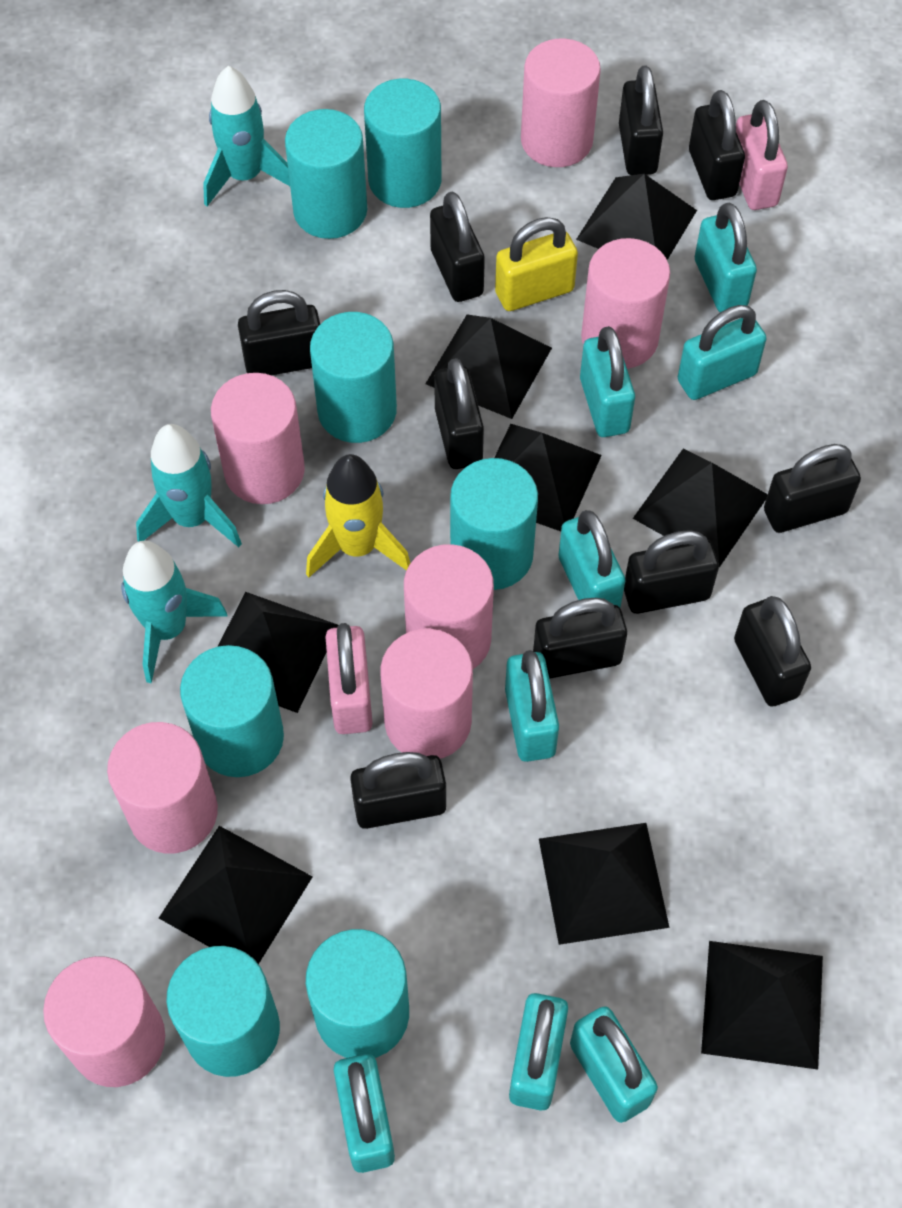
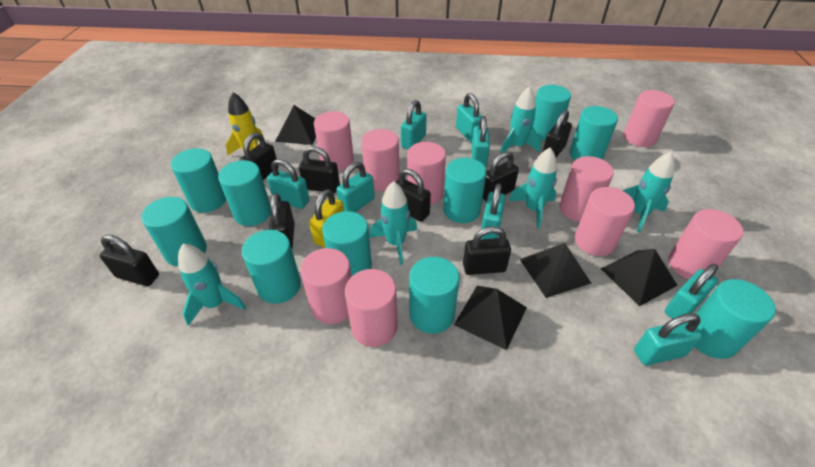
black padlock: 10 -> 8
black pyramid: 8 -> 4
pink cylinder: 7 -> 9
pink padlock: 2 -> 0
turquoise cylinder: 7 -> 10
turquoise rocket: 3 -> 5

